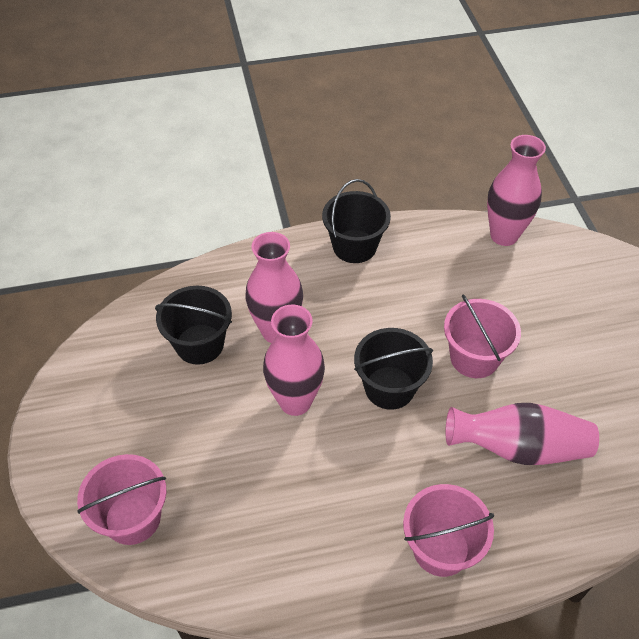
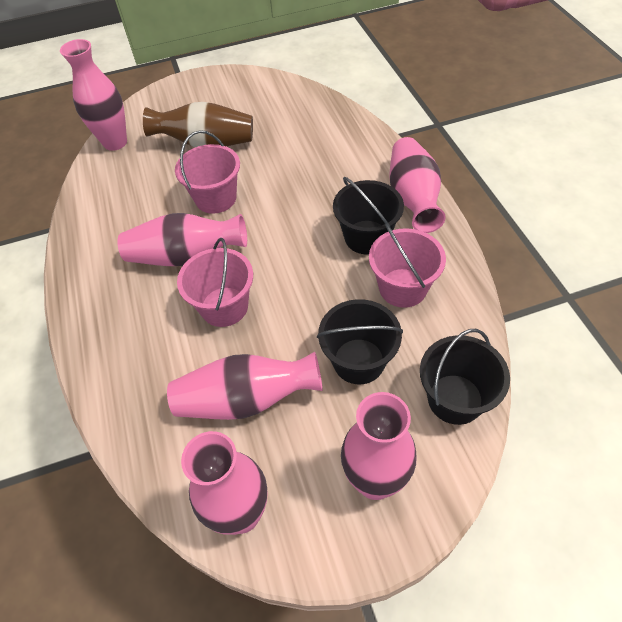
brown vase: 0 -> 1
pink vase: 4 -> 6

